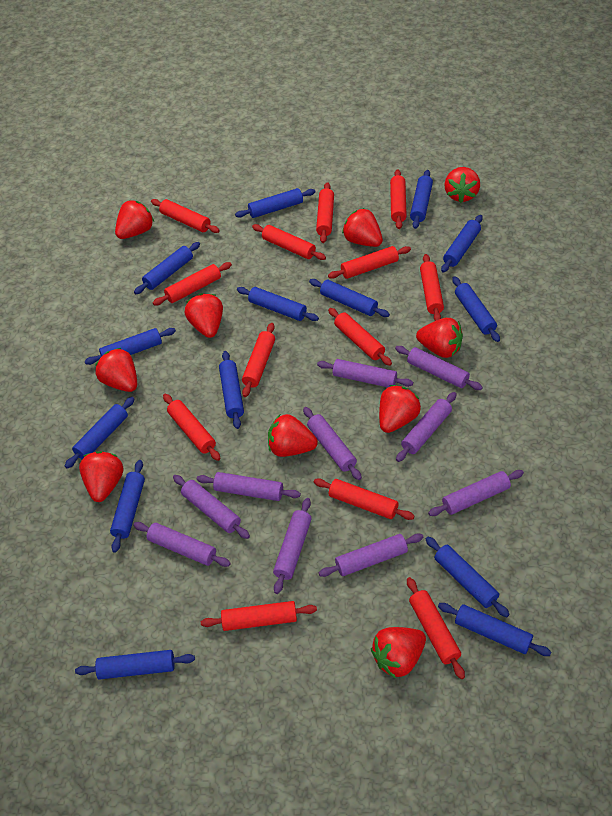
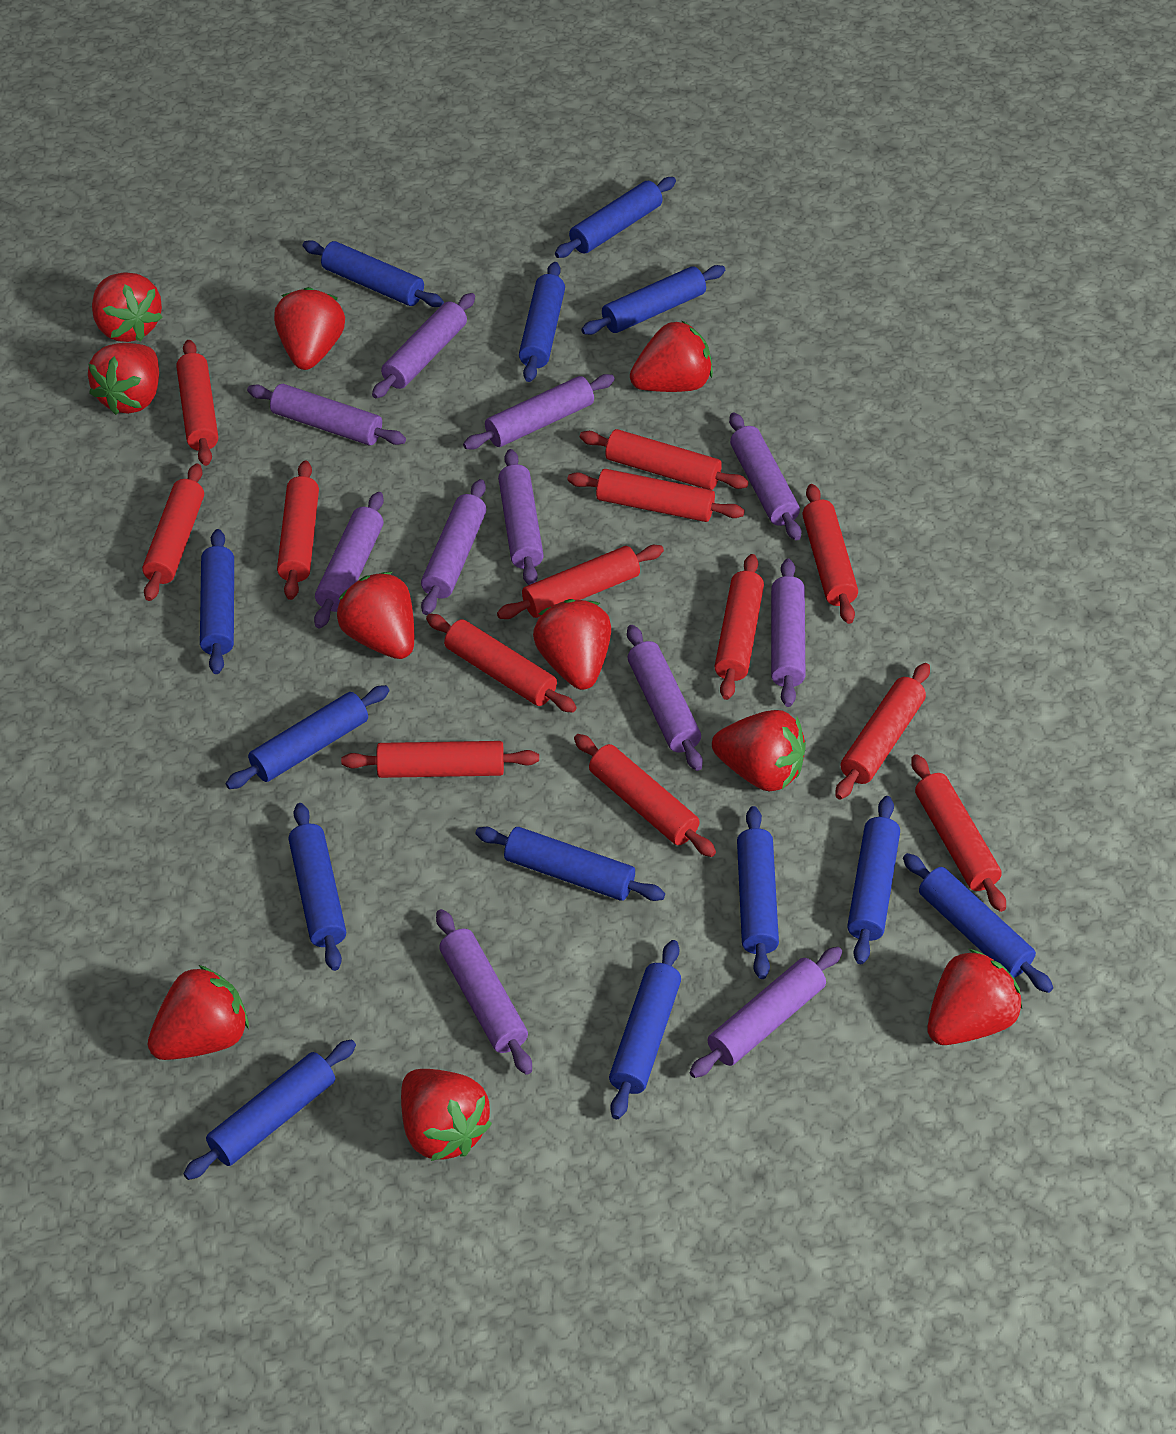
blue rolling pin: 14 -> 13
purple rolling pin: 10 -> 11

